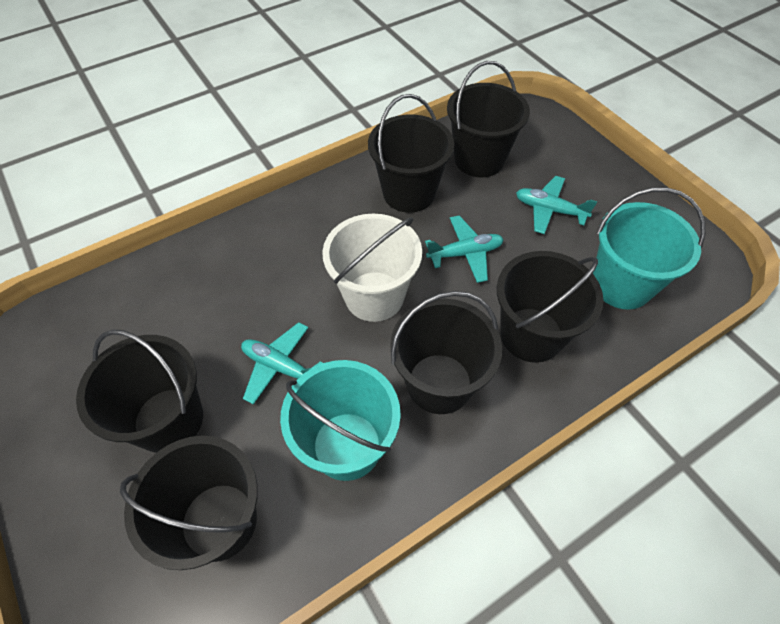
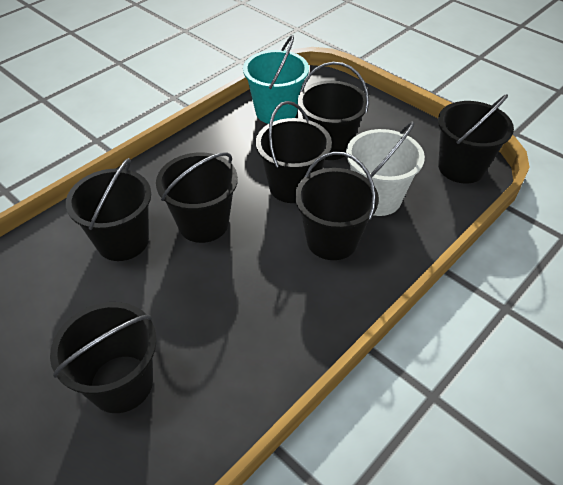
black bucket: 6 -> 7
turquoise bucket: 2 -> 1
turquoise plane: 3 -> 0

